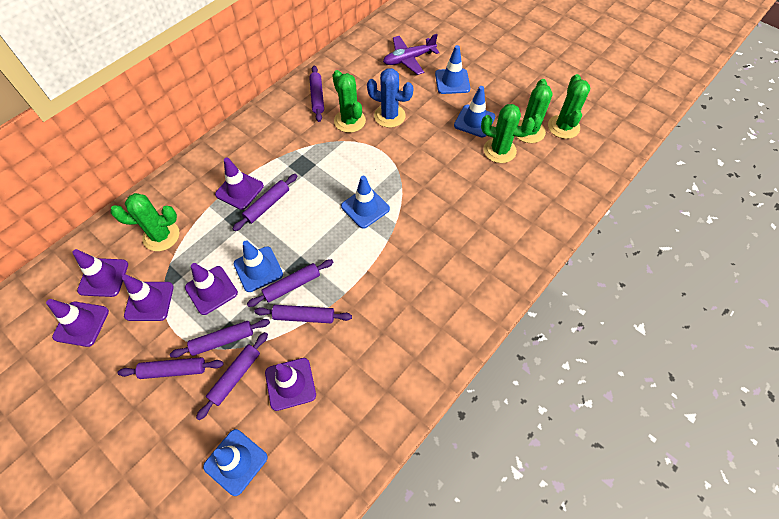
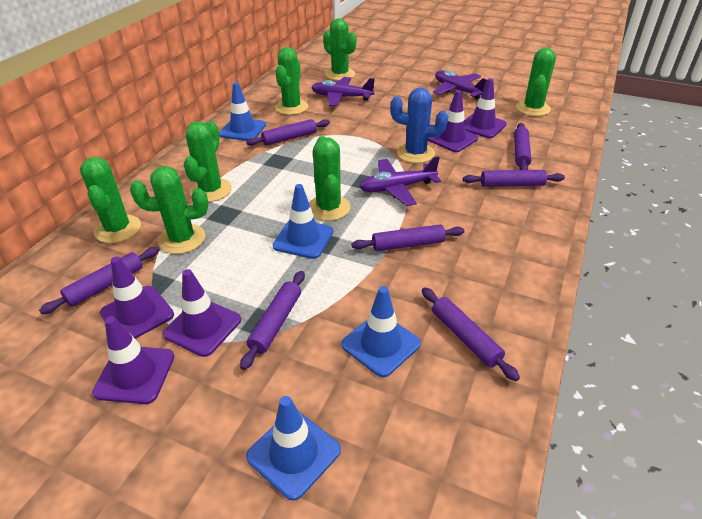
blue traffic cone: 5 -> 4
green cactus: 5 -> 7
purple plane: 1 -> 3
purple traffic cone: 6 -> 5

